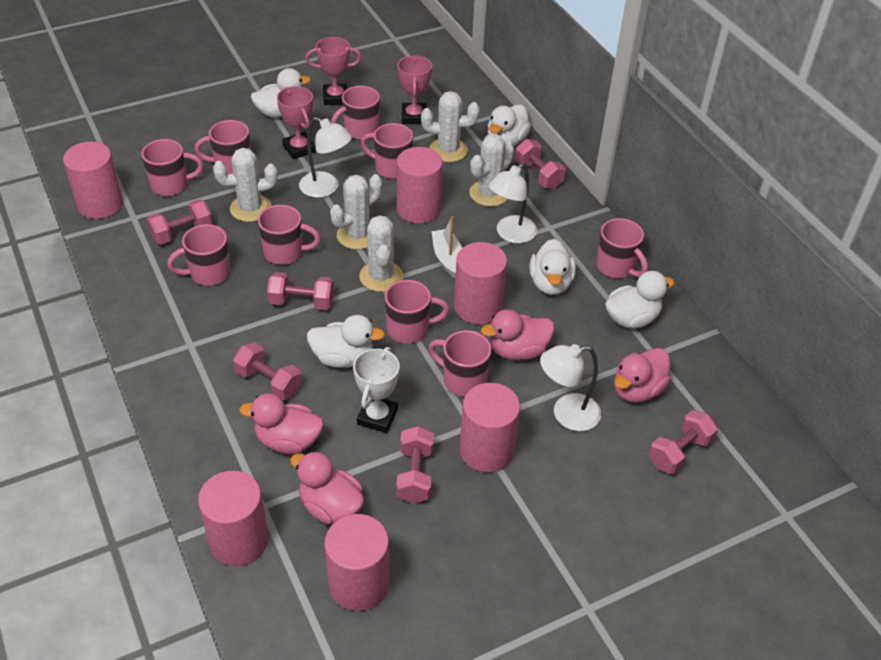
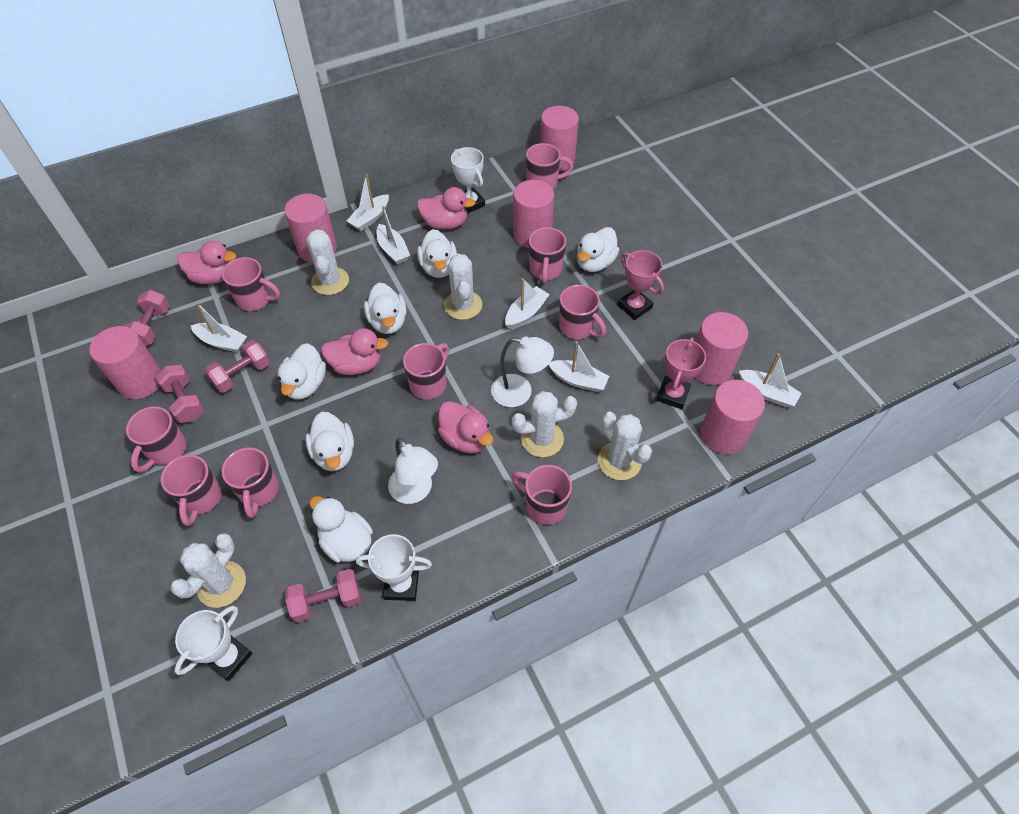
pink dumbbell: 6 -> 4
pink trophy: 3 -> 2
white boat: 1 -> 6
white duck: 5 -> 6
white lamp: 3 -> 2
white trophy: 1 -> 3

